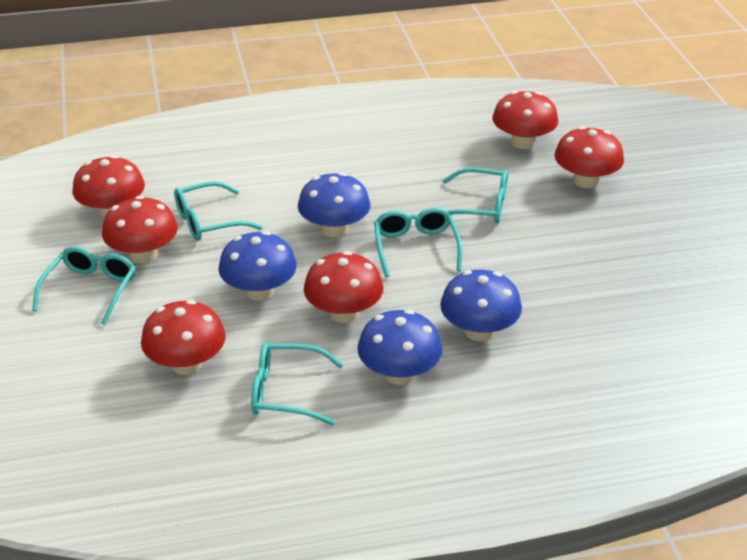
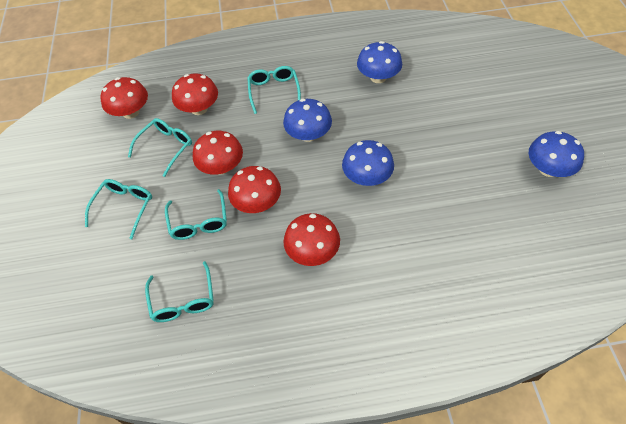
red mushroom: 6 -> 5

